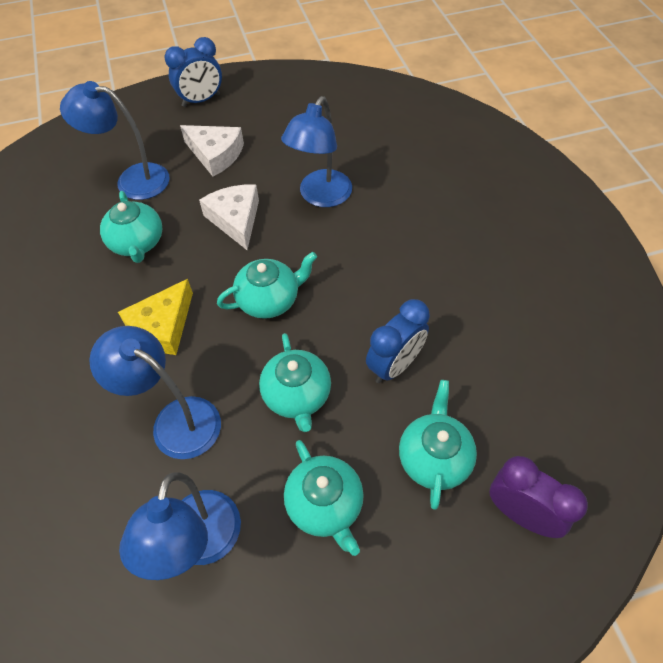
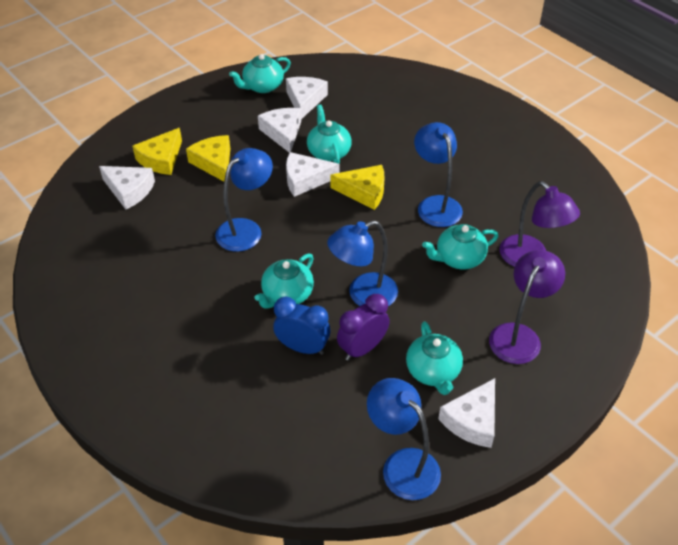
blue clock: 2 -> 1
purple lamp: 0 -> 2
white cheese: 2 -> 5
yellow cheese: 1 -> 3

